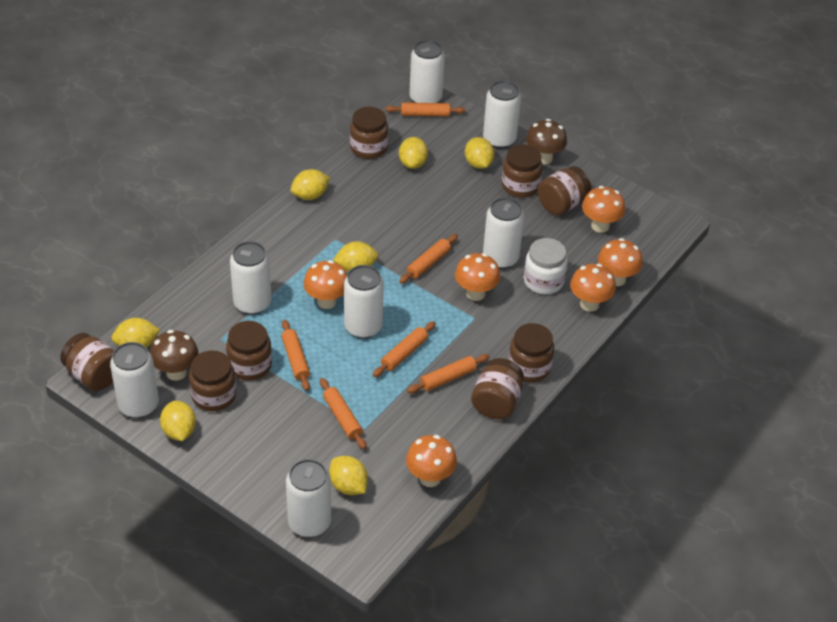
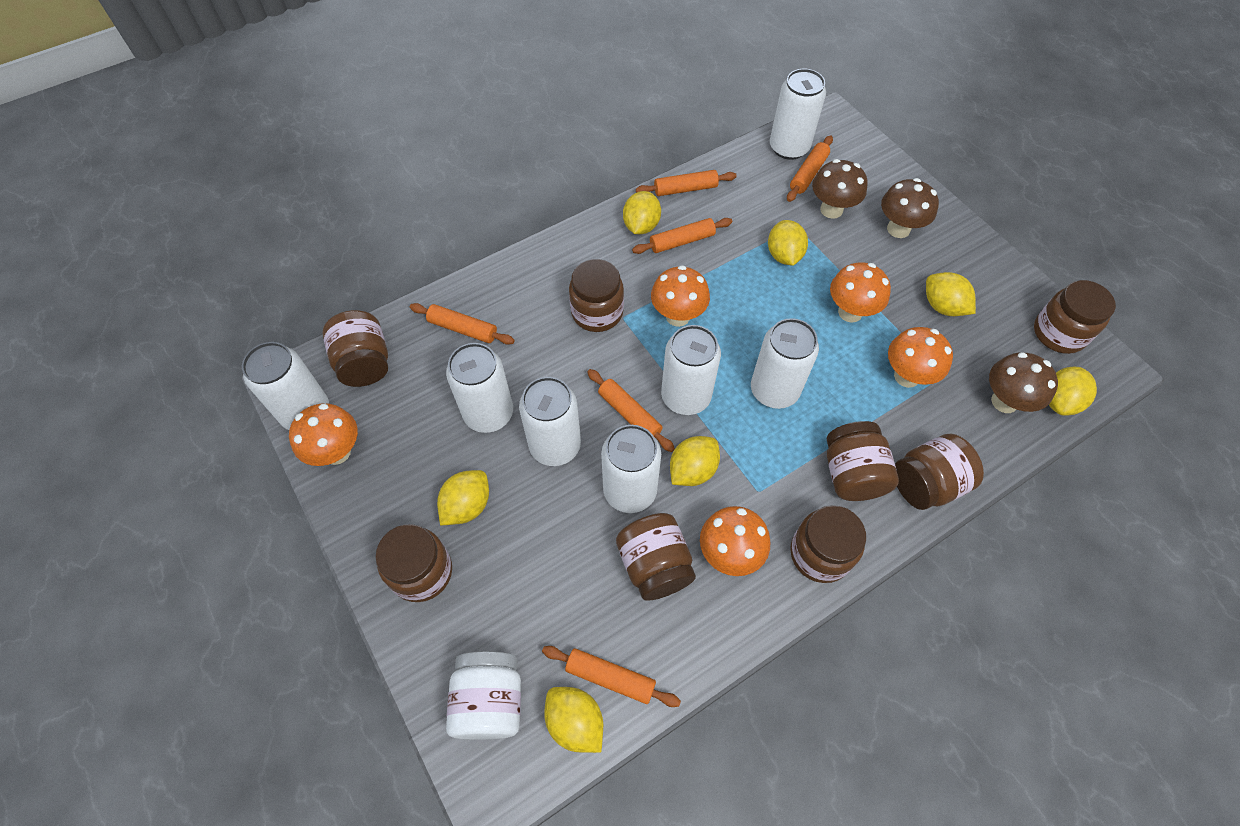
brown mushroom: 2 -> 3
orange mushroom: 6 -> 5

